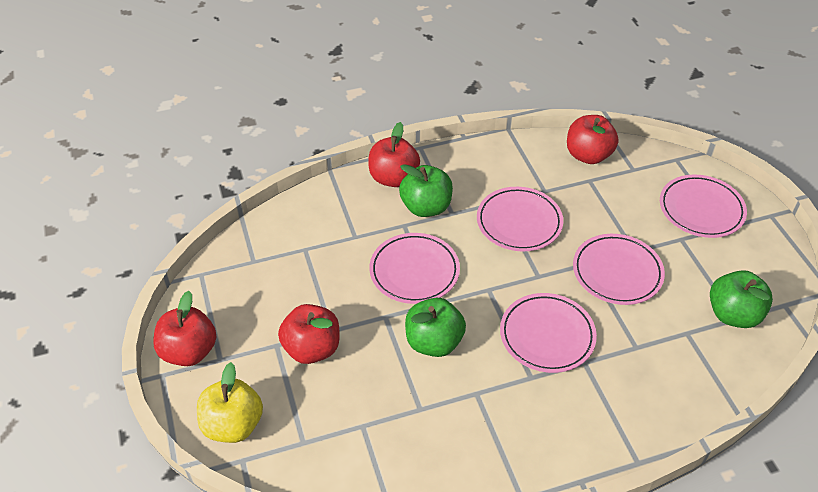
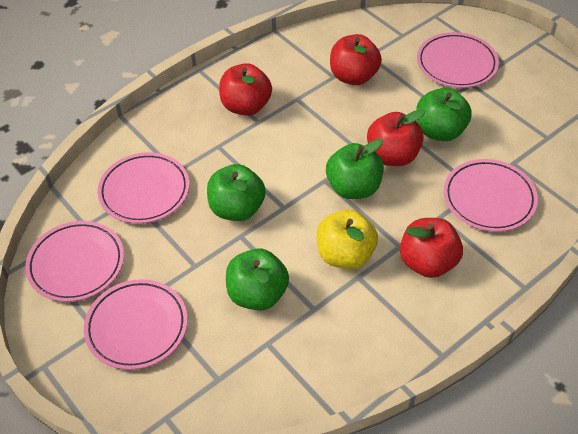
green apple: 3 -> 4

